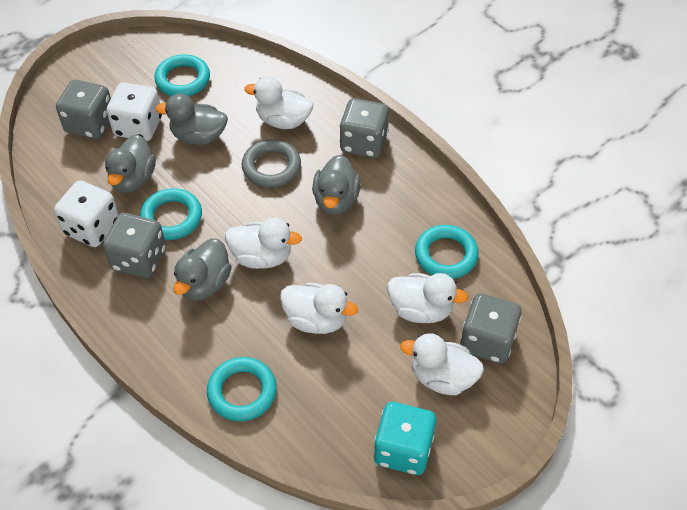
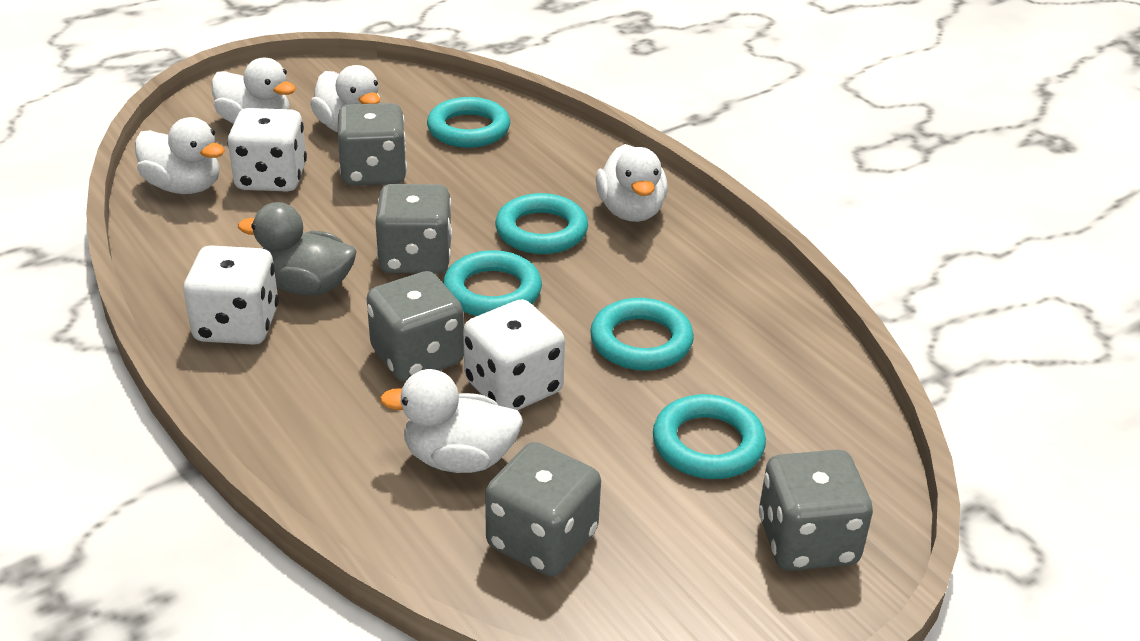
grey dice: 4 -> 5
grey duck: 4 -> 1
grey ring: 1 -> 0
turquoise dice: 1 -> 0
turquoise ring: 4 -> 5
white dice: 2 -> 3

